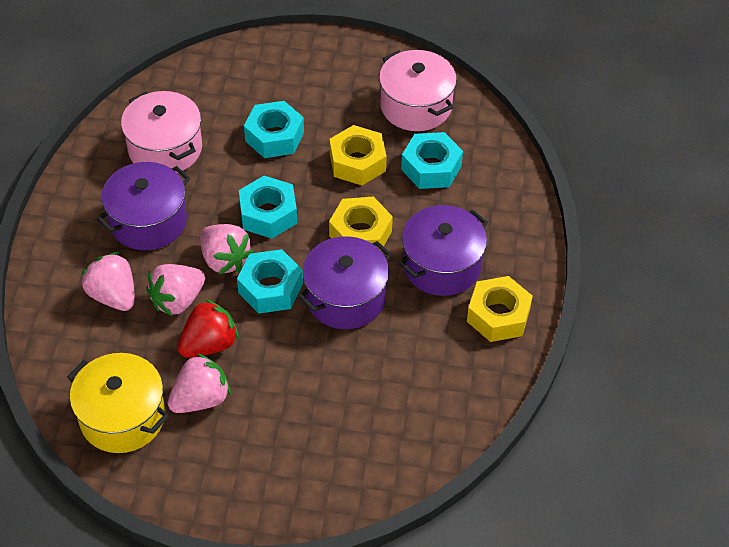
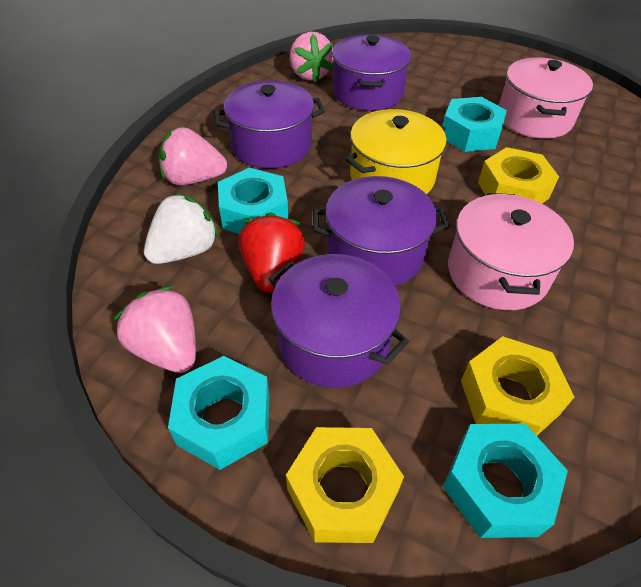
pink strawberry: 4 -> 3
purple pot: 3 -> 4
white strawberry: 0 -> 1

